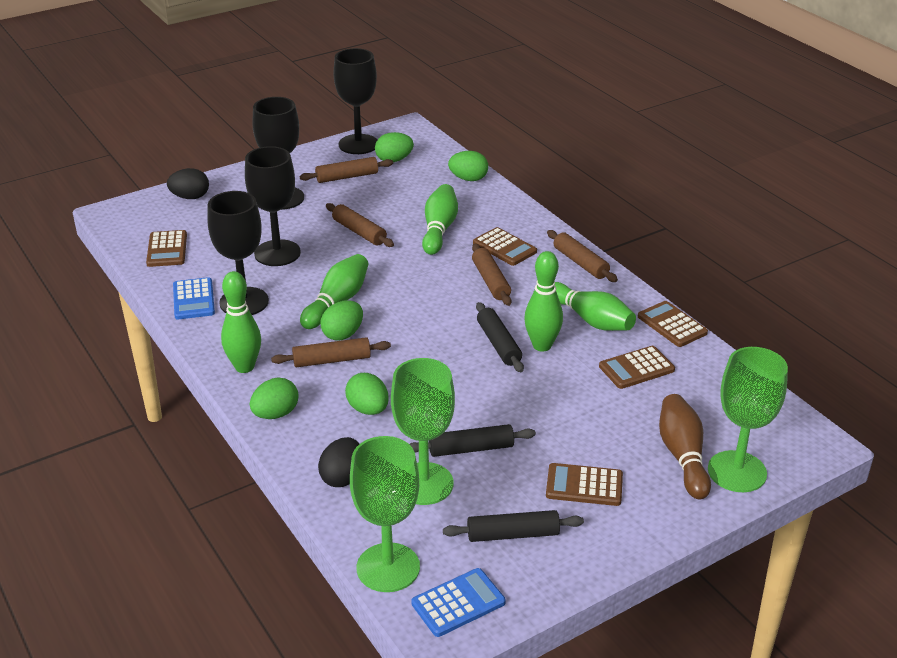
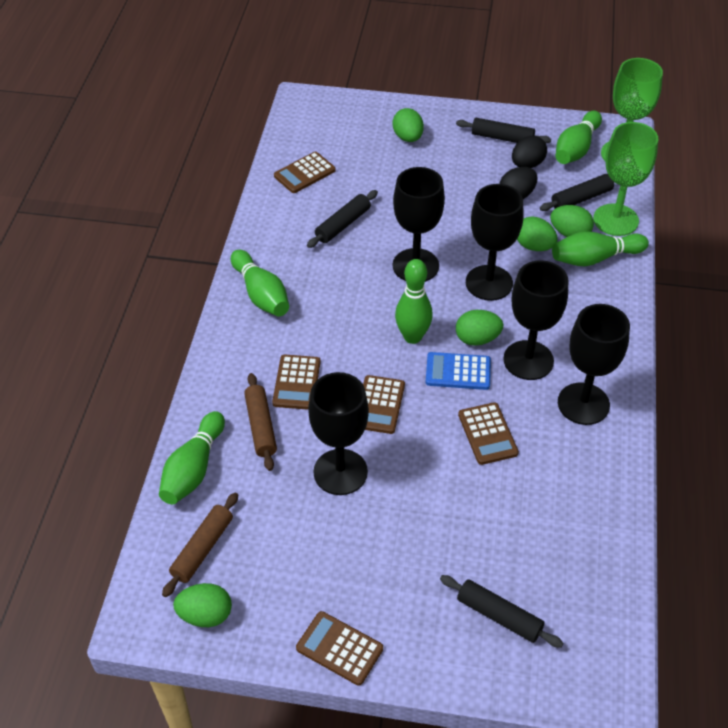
black goblet: 4 -> 5
black rolling pin: 3 -> 4
blue calculator: 2 -> 1
brown bowling pin: 1 -> 0
brown rolling pin: 5 -> 2
green goblet: 3 -> 2

